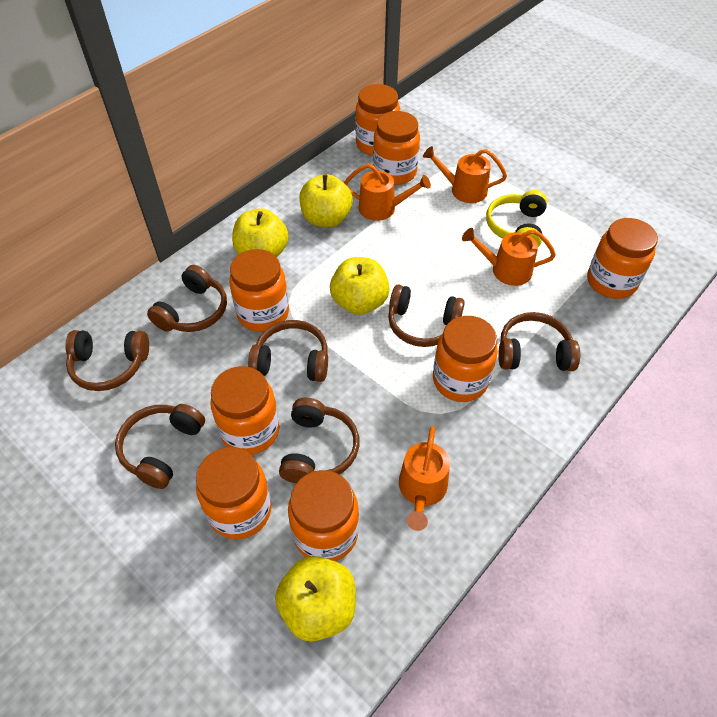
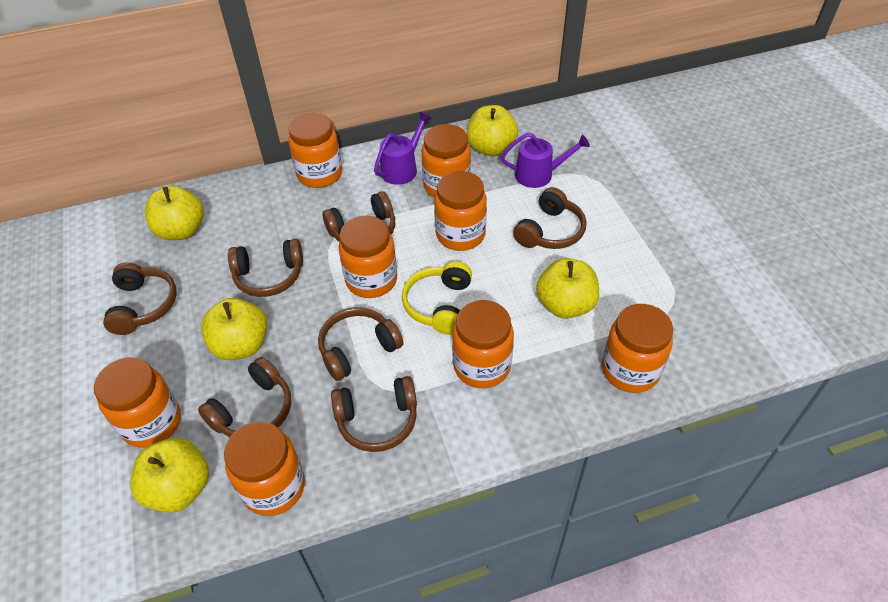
orange watering can: 4 -> 0
purple watering can: 0 -> 2
yellow apple: 4 -> 5

